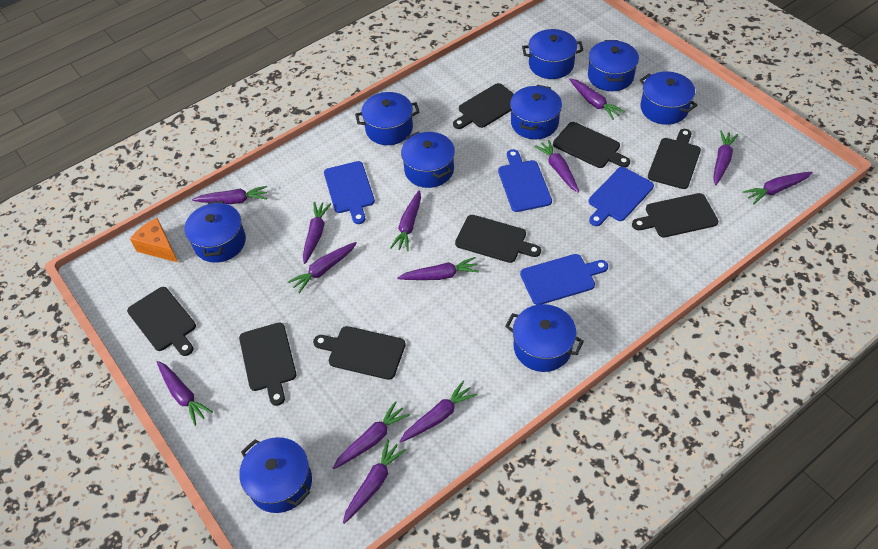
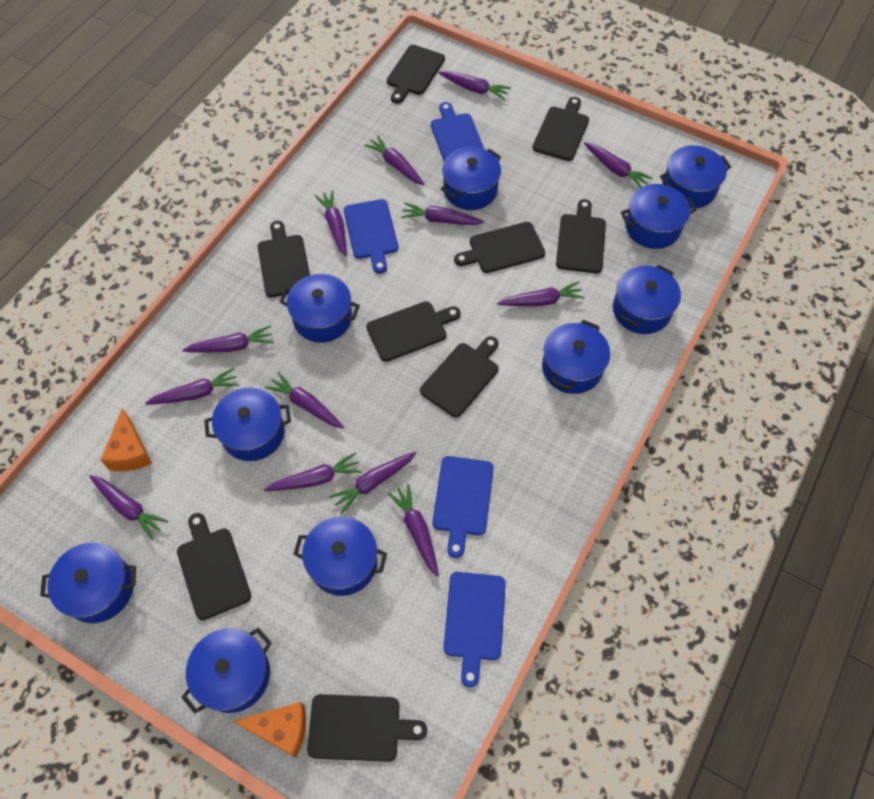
black cutting board: 8 -> 9
blue pot: 9 -> 10
orange cheese: 1 -> 2

